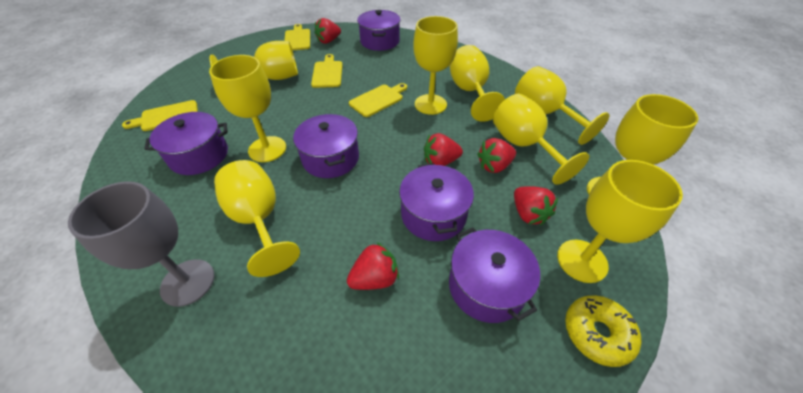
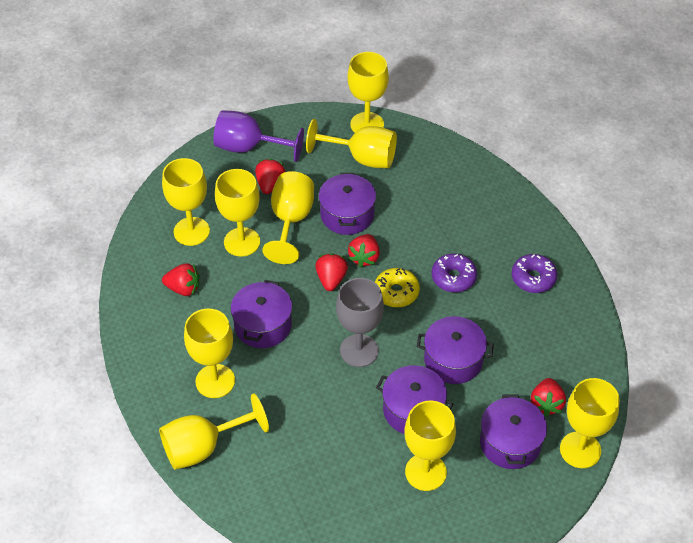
purple donut: 0 -> 2
purple goblet: 0 -> 1
yellow cutting board: 4 -> 0

